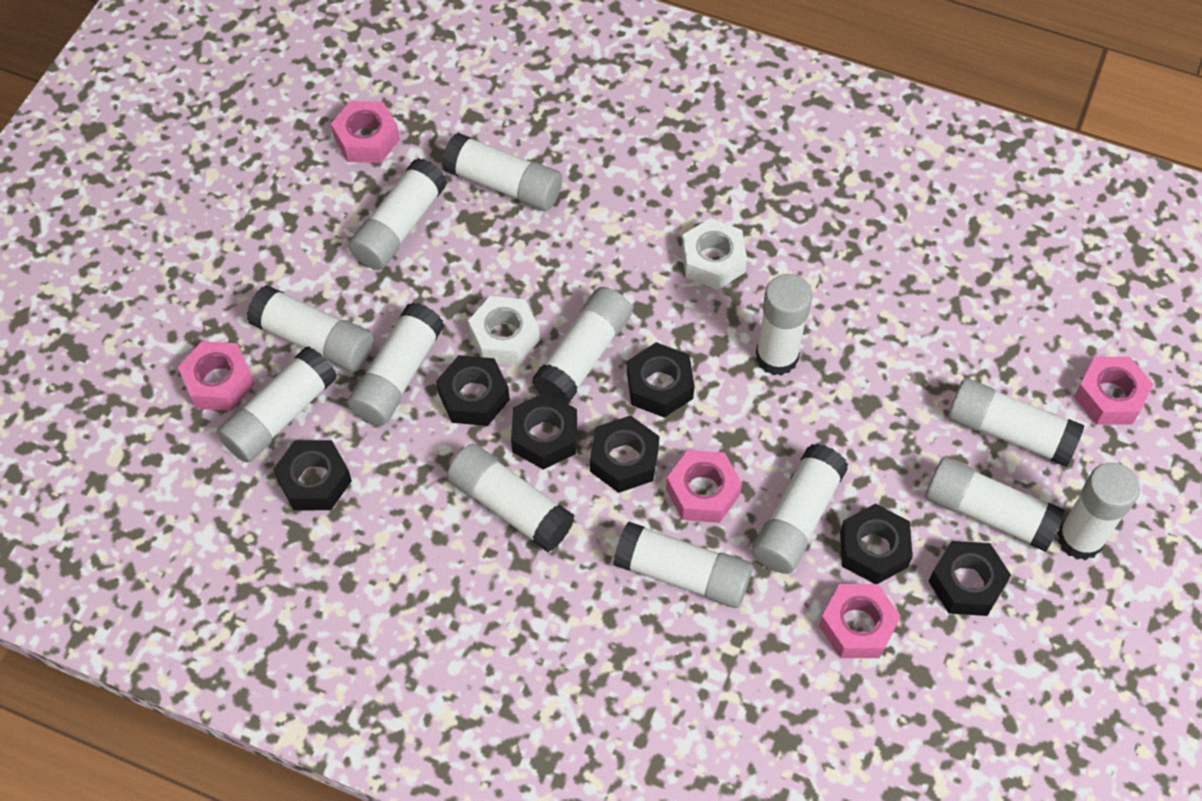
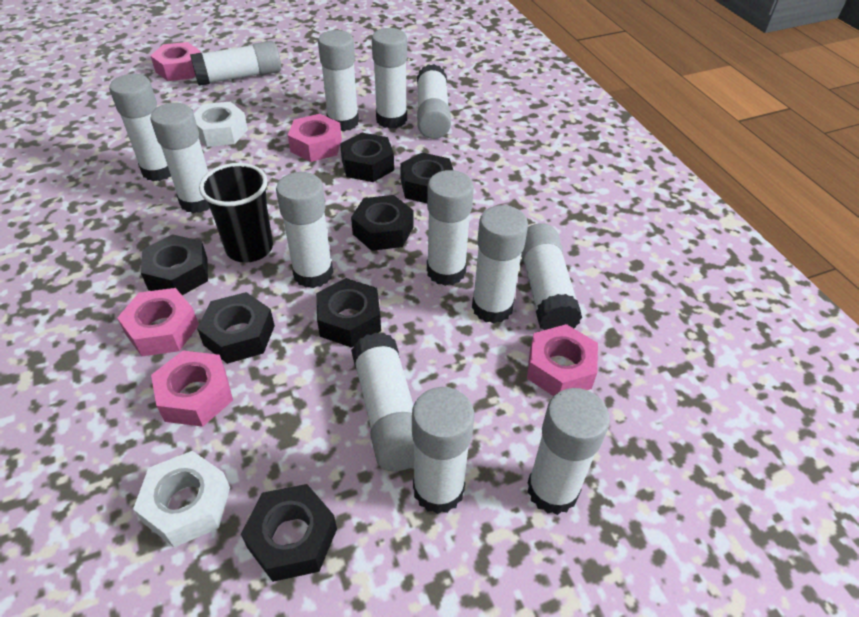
black cup: 0 -> 1

